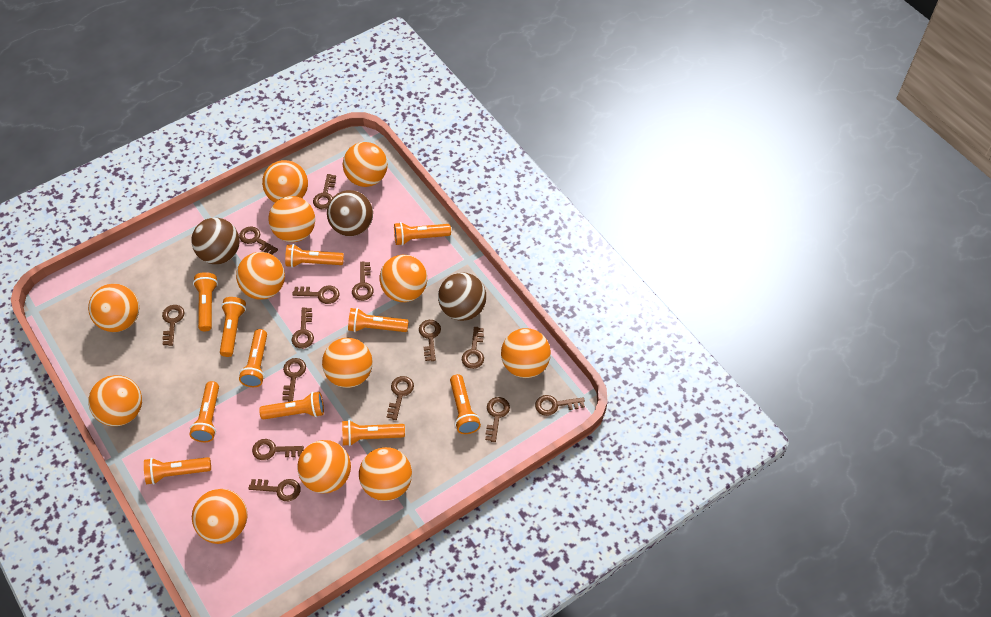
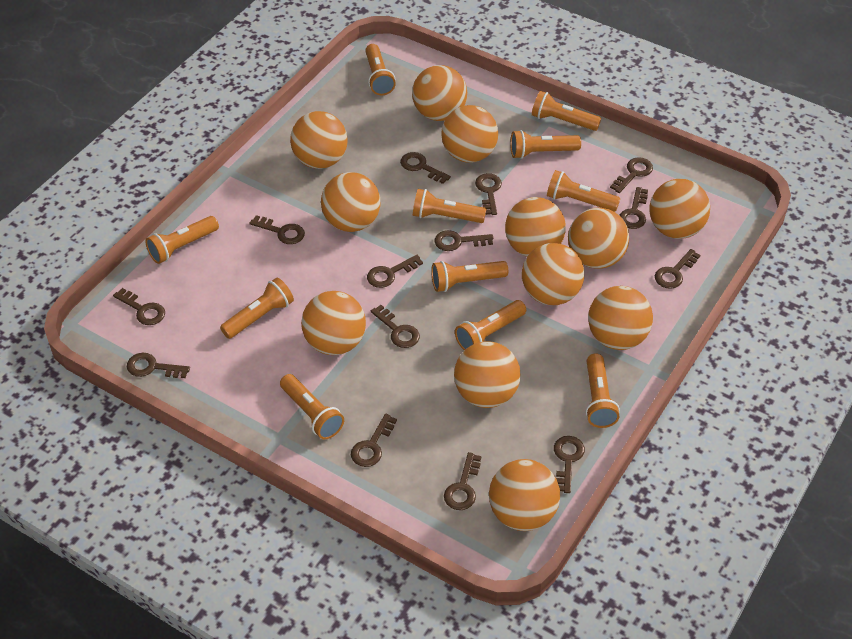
brown ball: 3 -> 0

